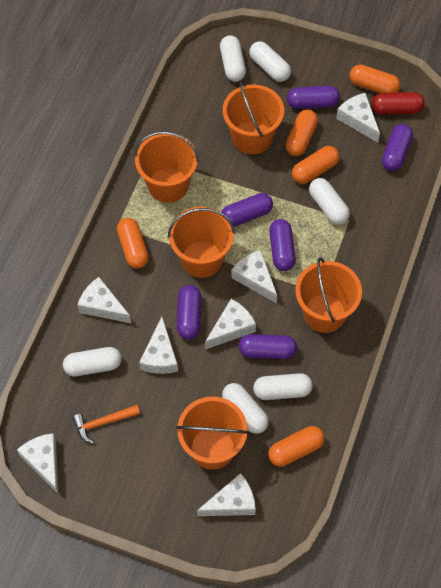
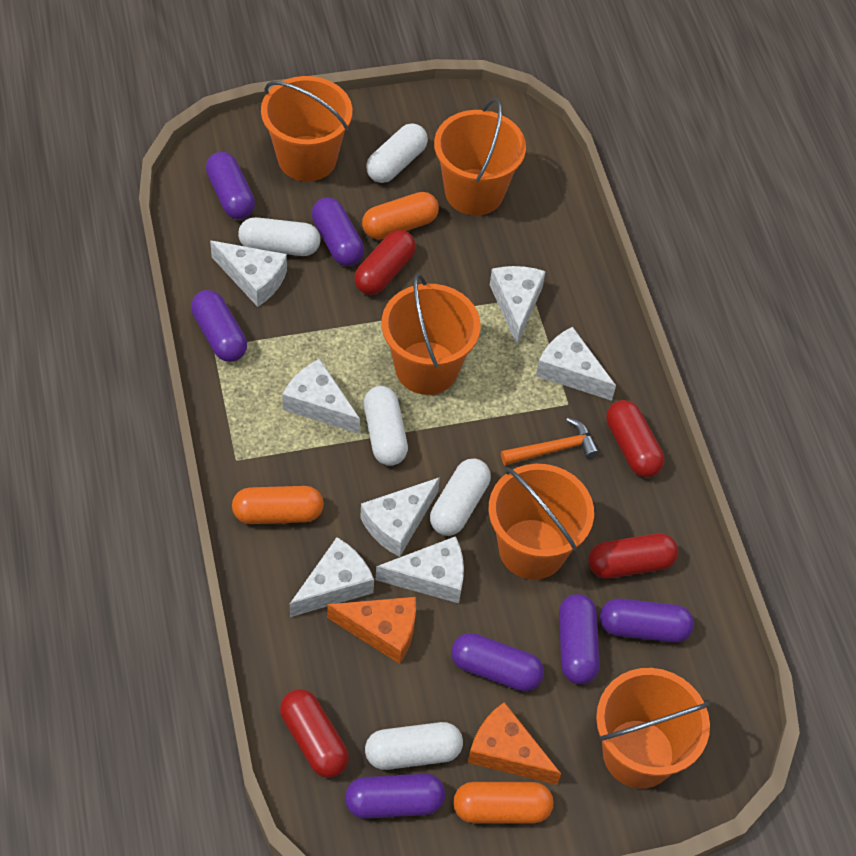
orange capsule: 5 -> 3
orange cheese: 0 -> 2
purple capsule: 6 -> 7
red capsule: 1 -> 4
white capsule: 6 -> 5

